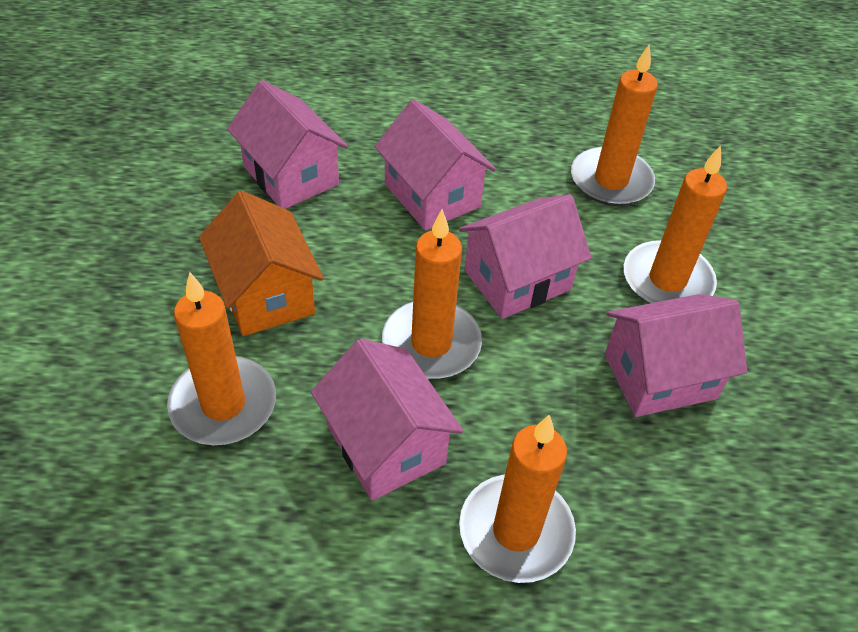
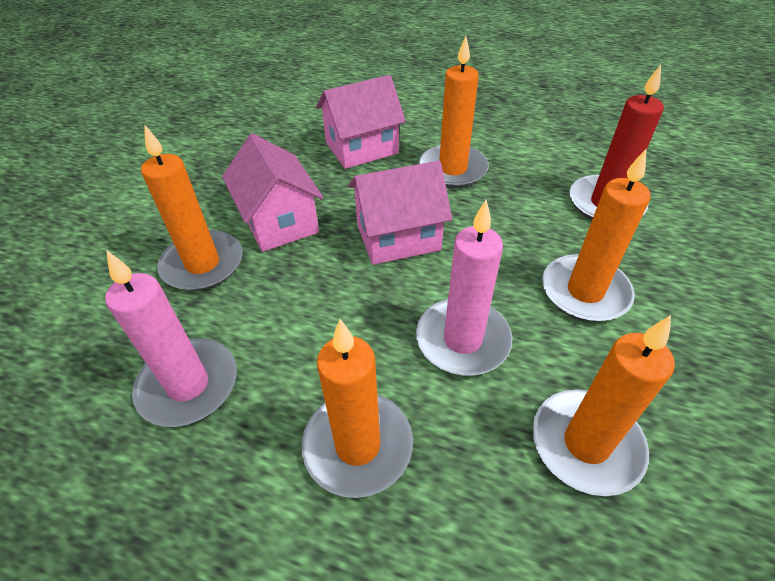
orange house: 1 -> 0
pink candle: 0 -> 2
pink house: 5 -> 3
red candle: 0 -> 1

